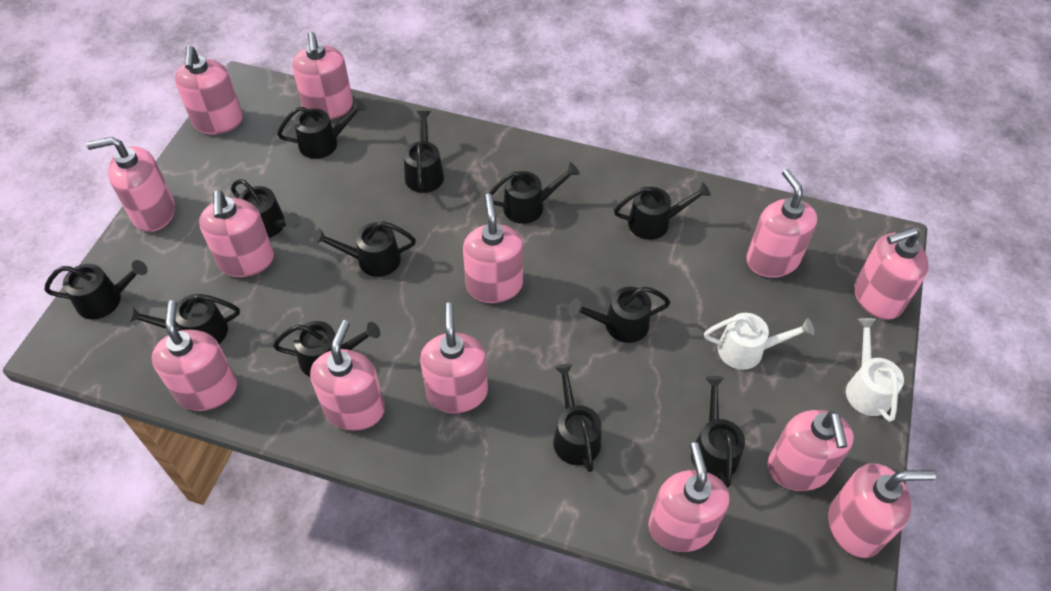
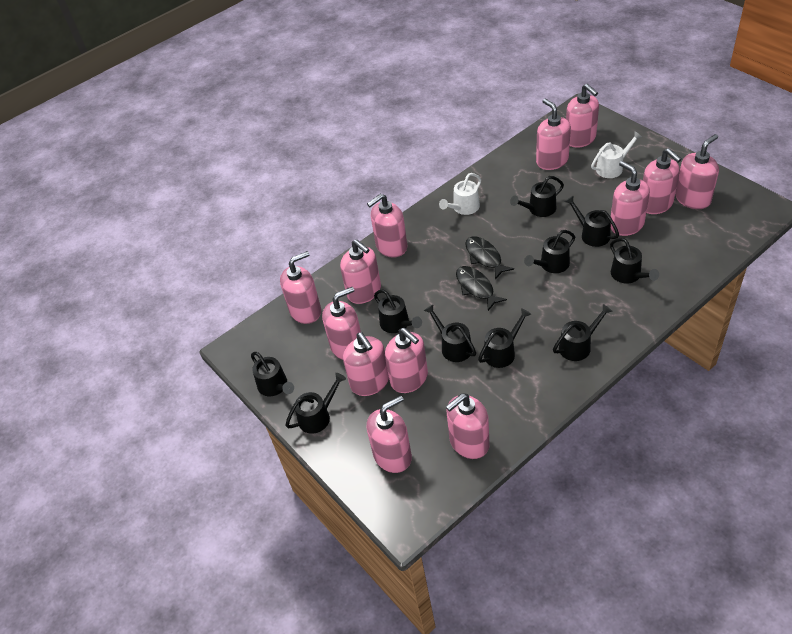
black fish: 0 -> 2
black watering can: 12 -> 10

